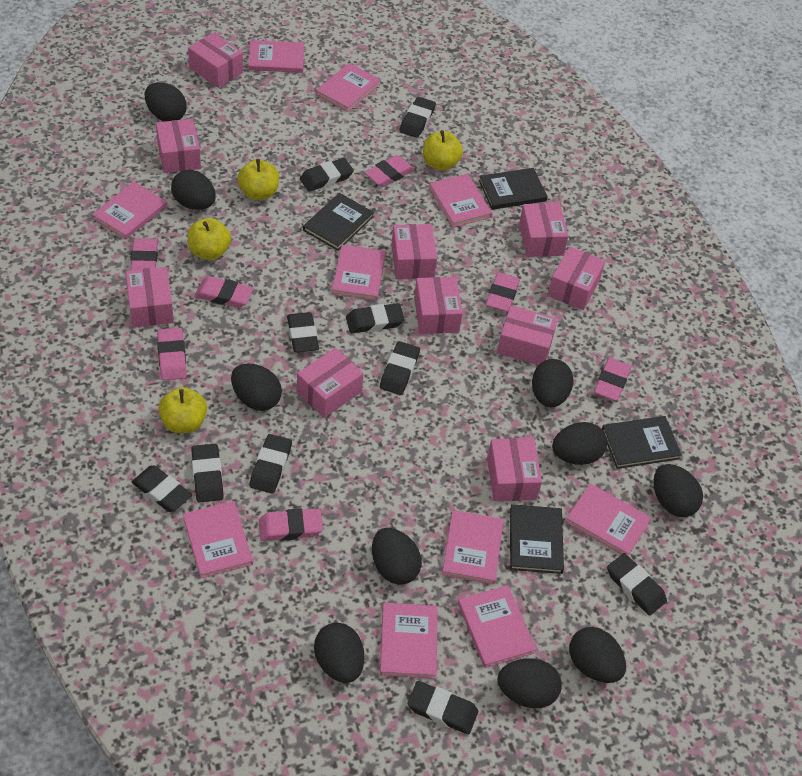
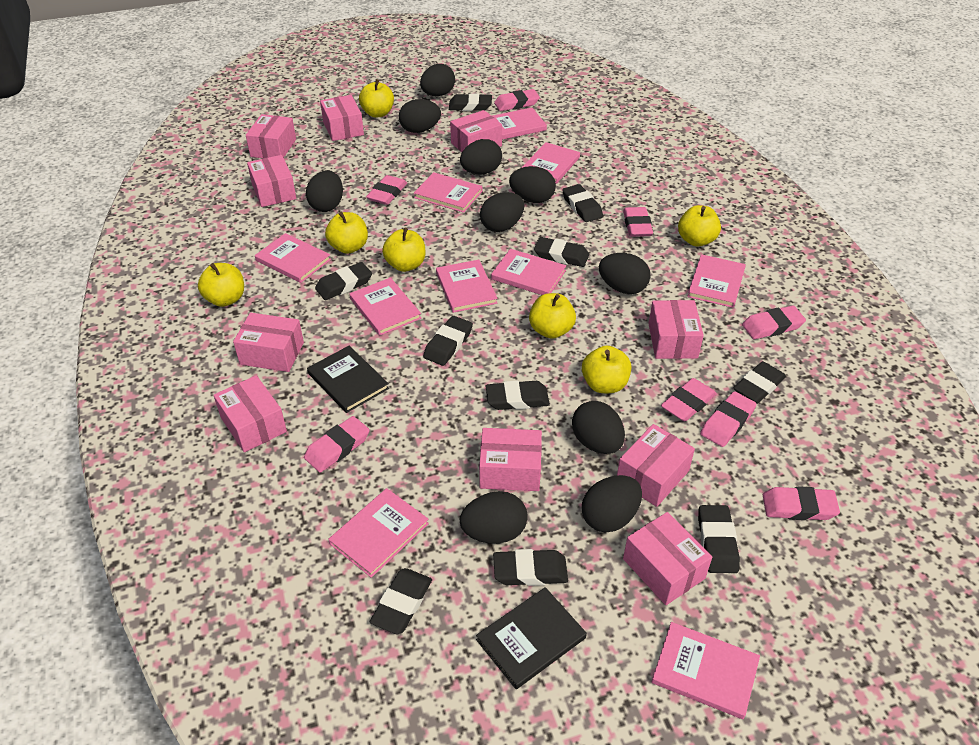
black book: 4 -> 2
pink eraser: 7 -> 8
yellow apple: 4 -> 7

